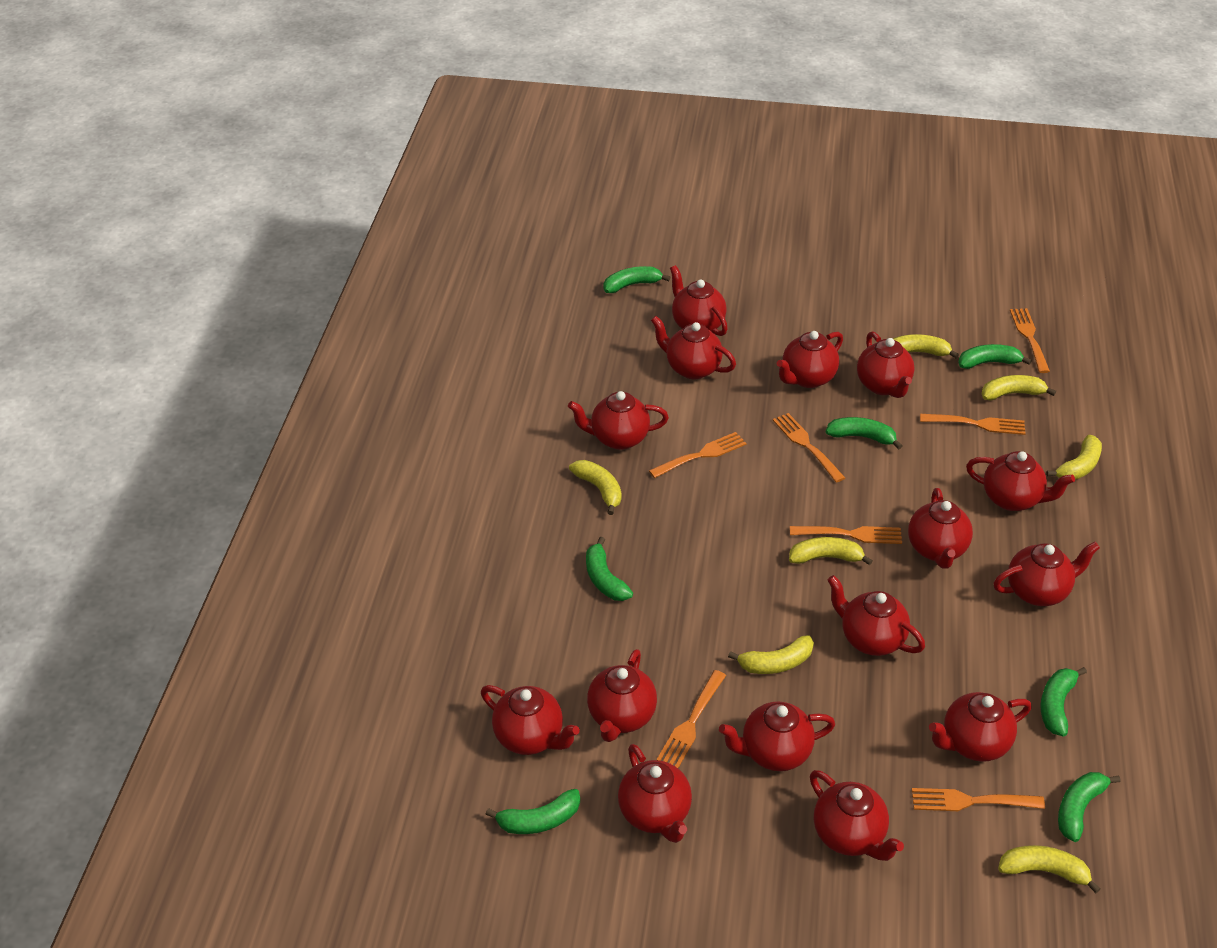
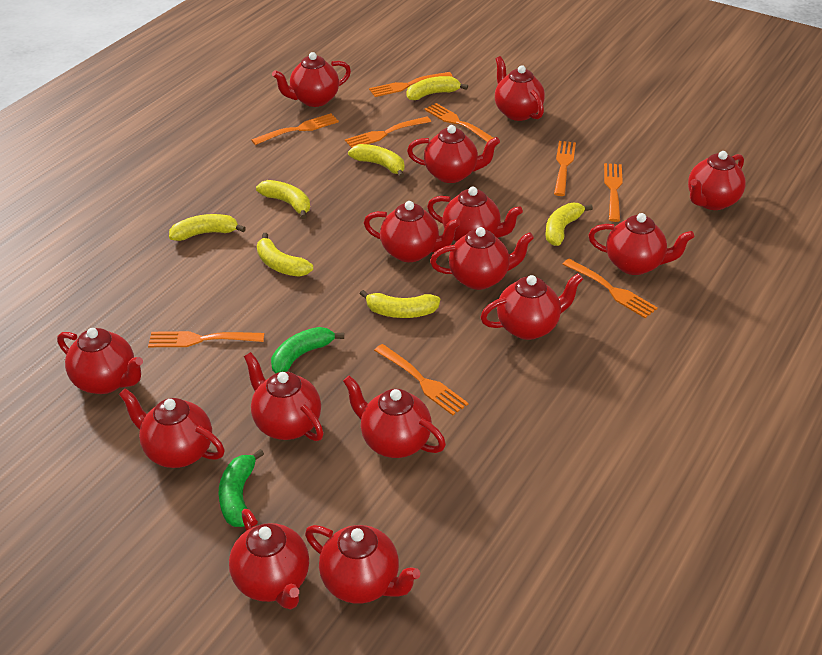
green banana: 7 -> 2
orange fork: 7 -> 9

